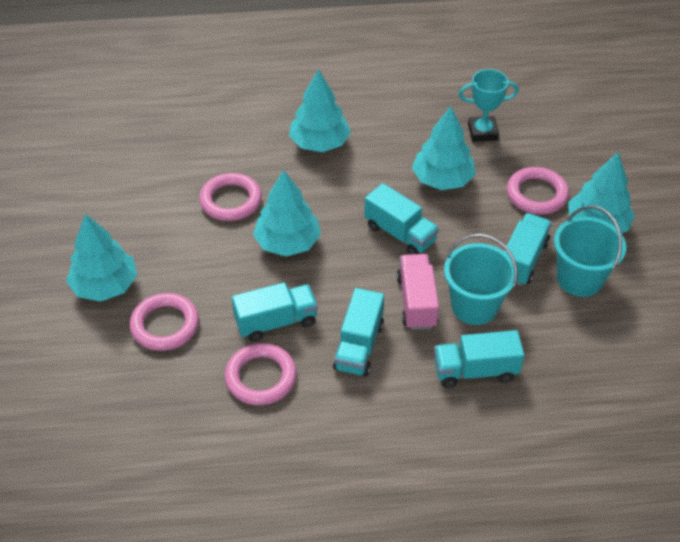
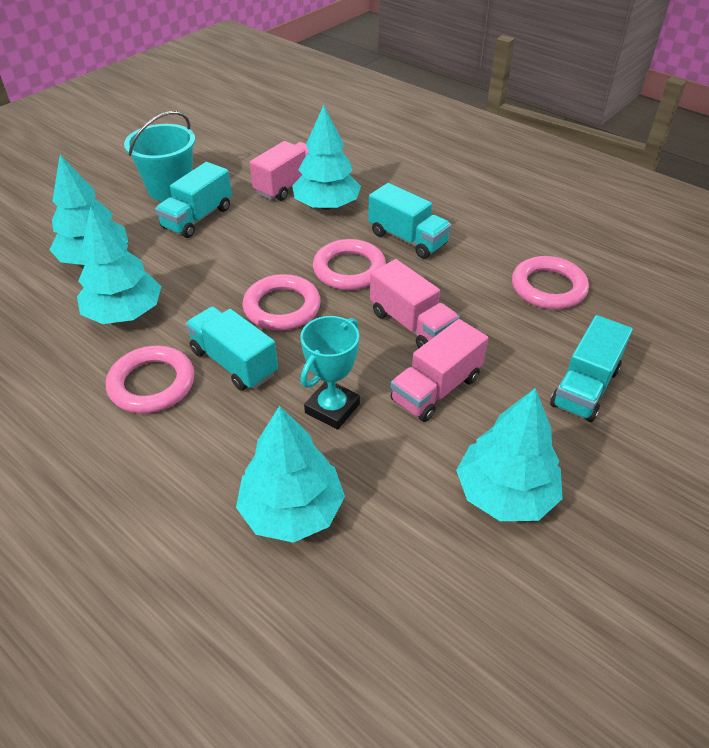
pink truck: 1 -> 3
turquoise bucket: 2 -> 1
turquoise truck: 5 -> 4

